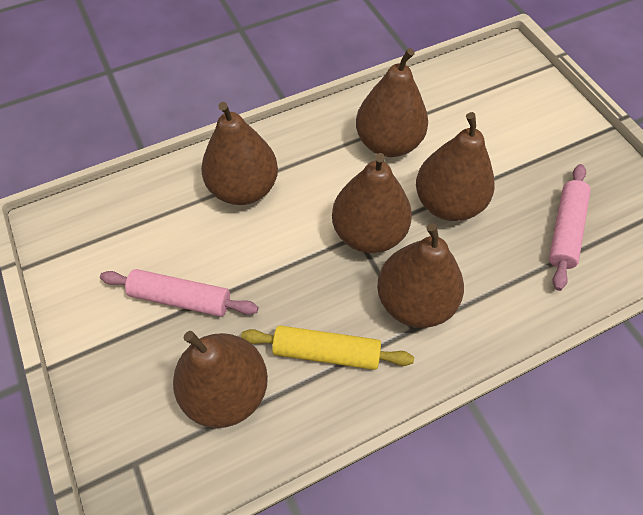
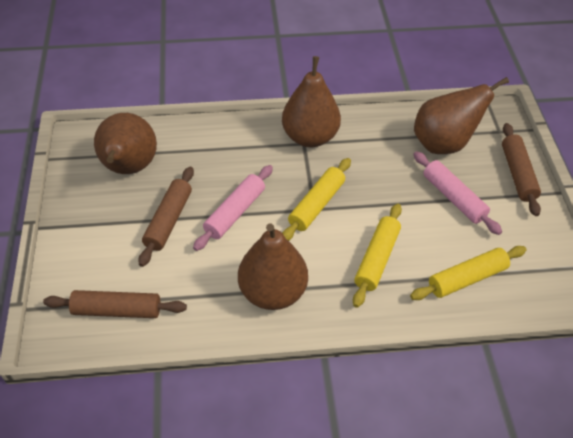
brown pear: 6 -> 4
brown rolling pin: 0 -> 3
yellow rolling pin: 1 -> 3

